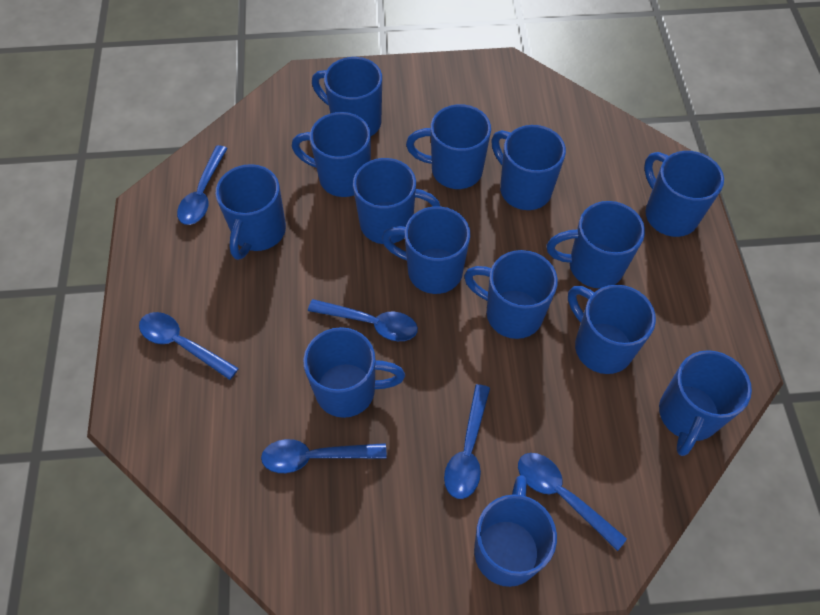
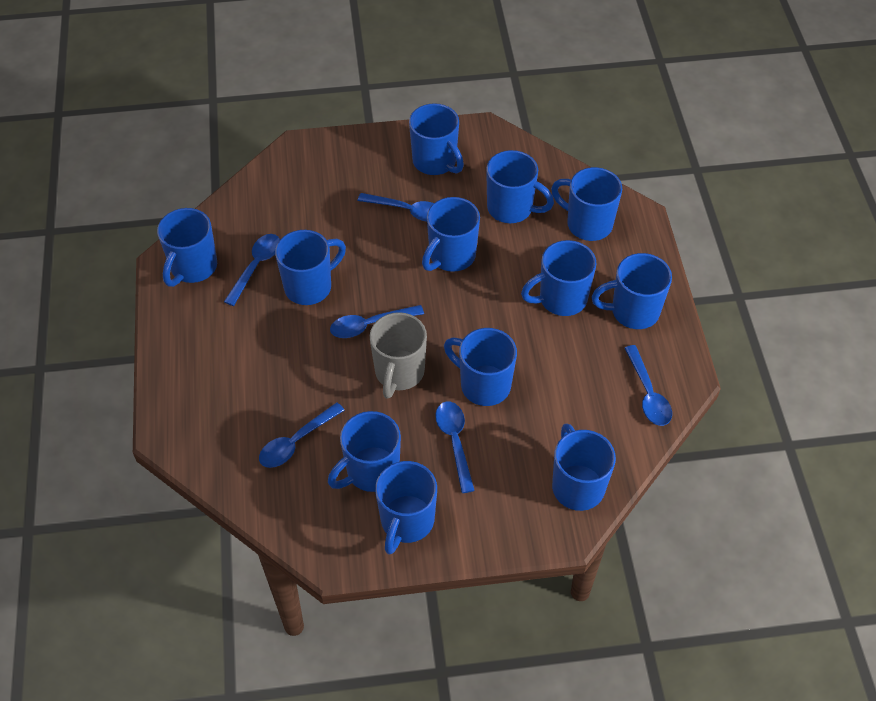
blue mug: 14 -> 12
grey mug: 0 -> 1

